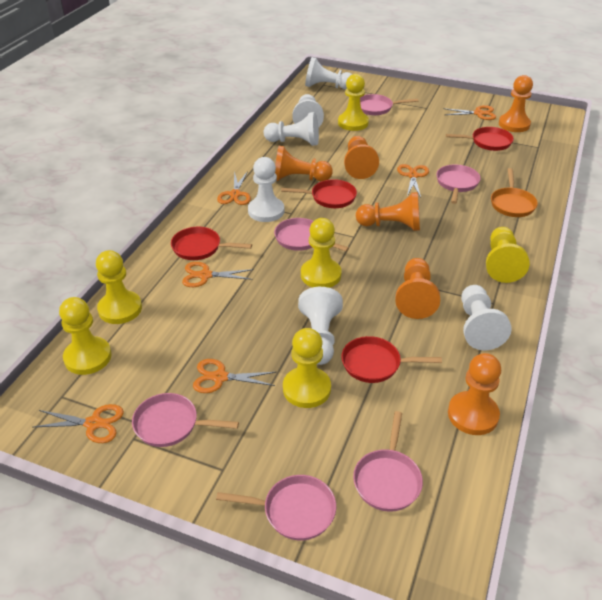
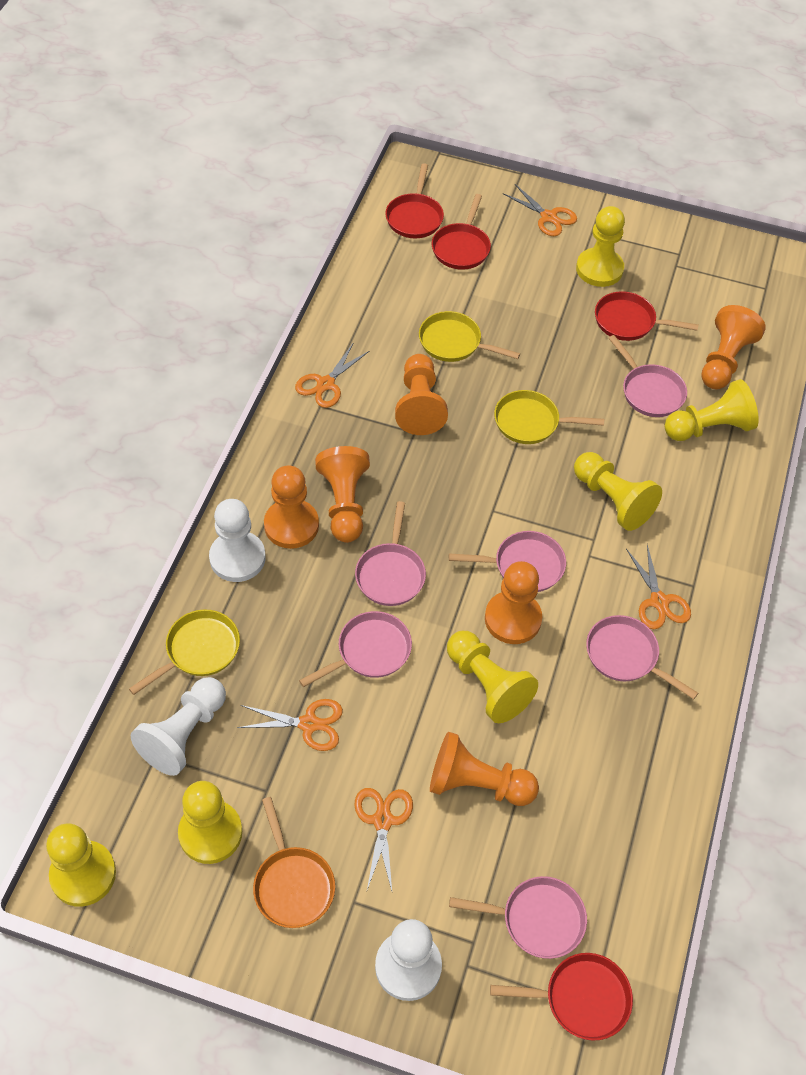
orange scissors: 6 -> 5
white pawn: 6 -> 3
yellow pan: 0 -> 3

